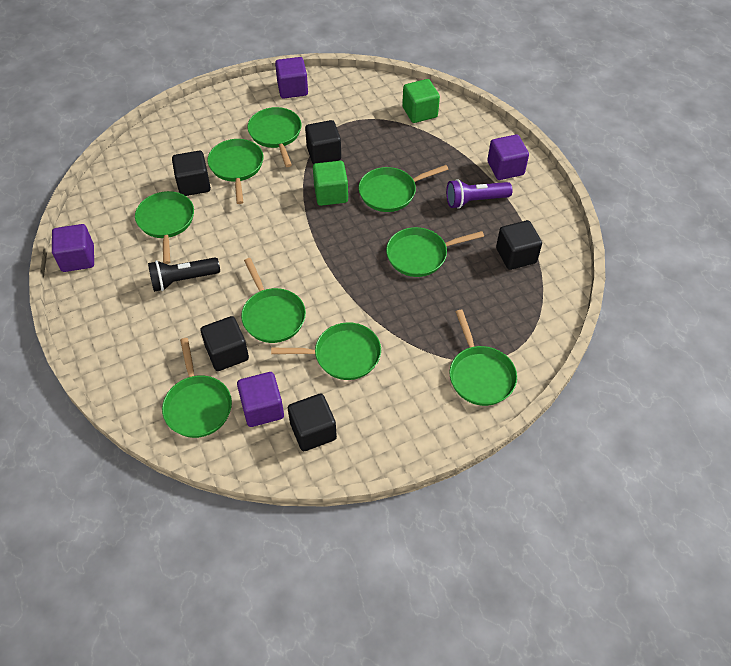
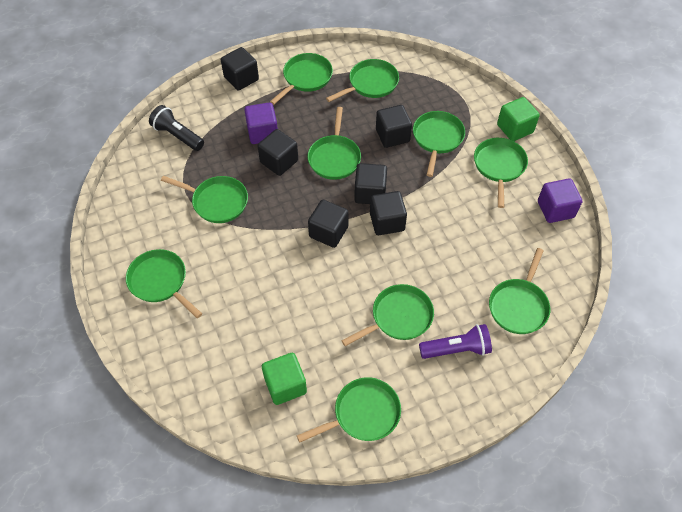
black cube: 5 -> 6
green pan: 9 -> 10
purple cube: 4 -> 2

